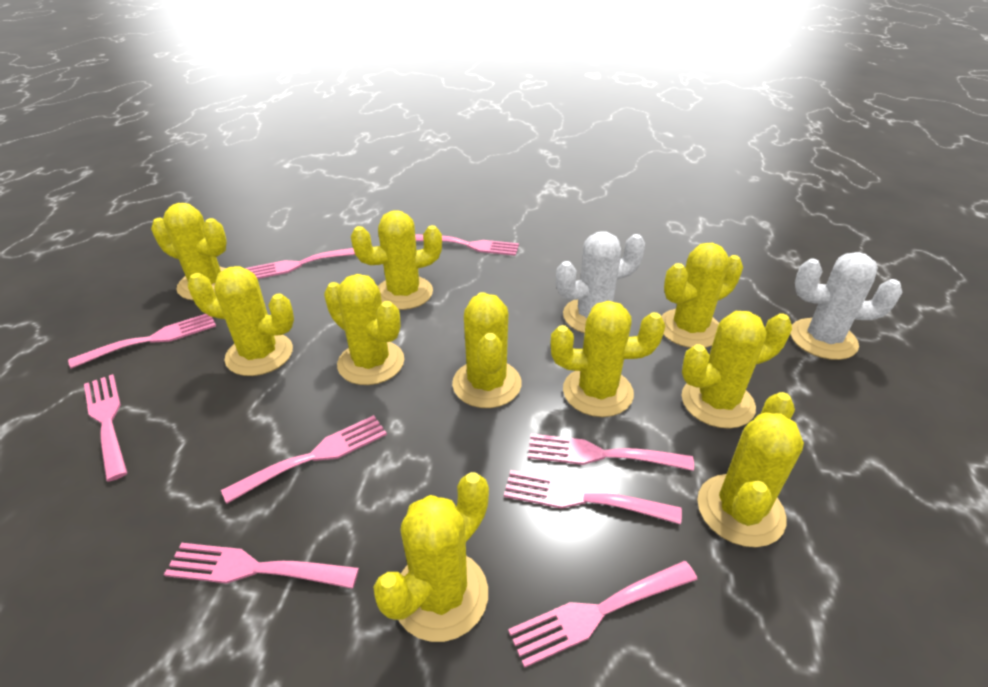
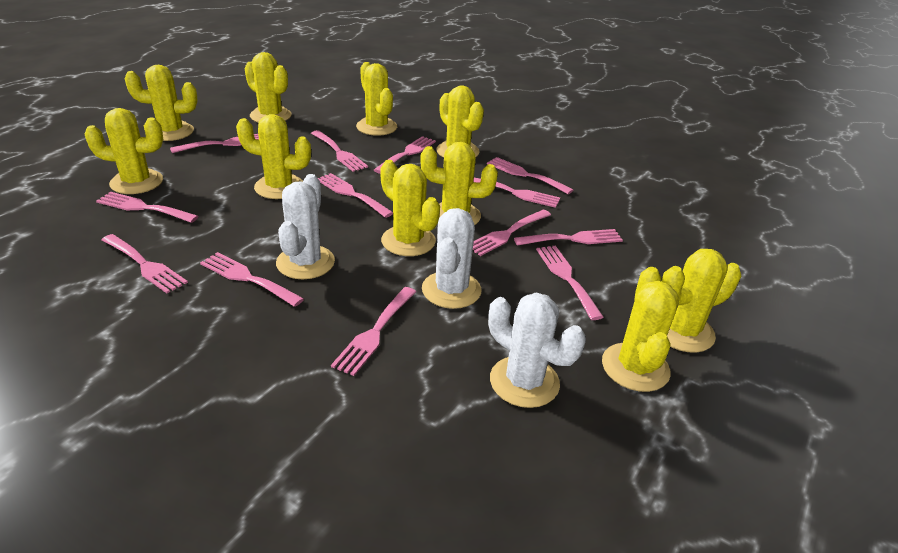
pink fork: 9 -> 13
white cactus: 2 -> 3

